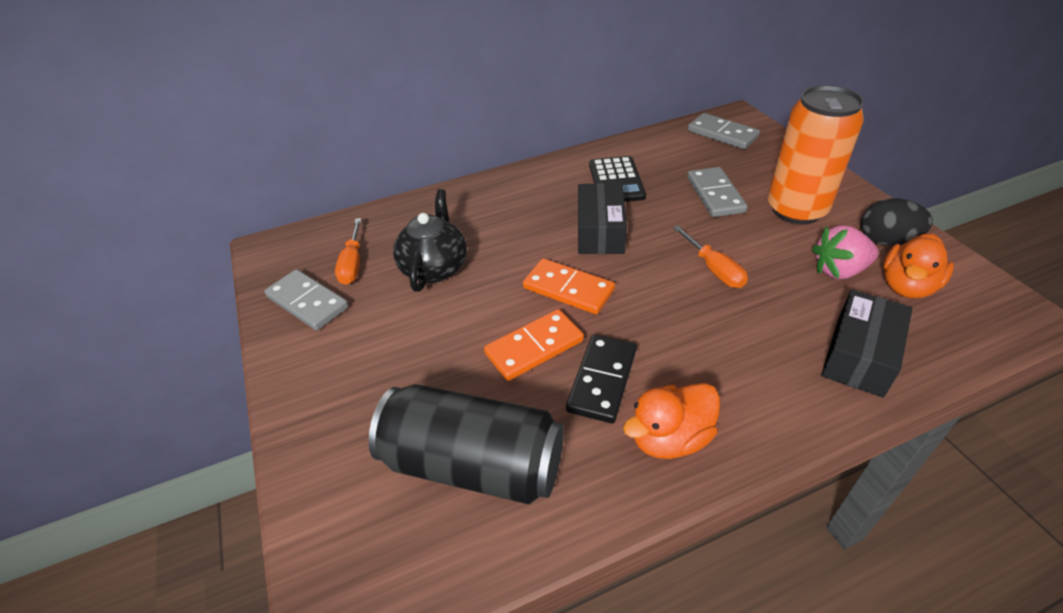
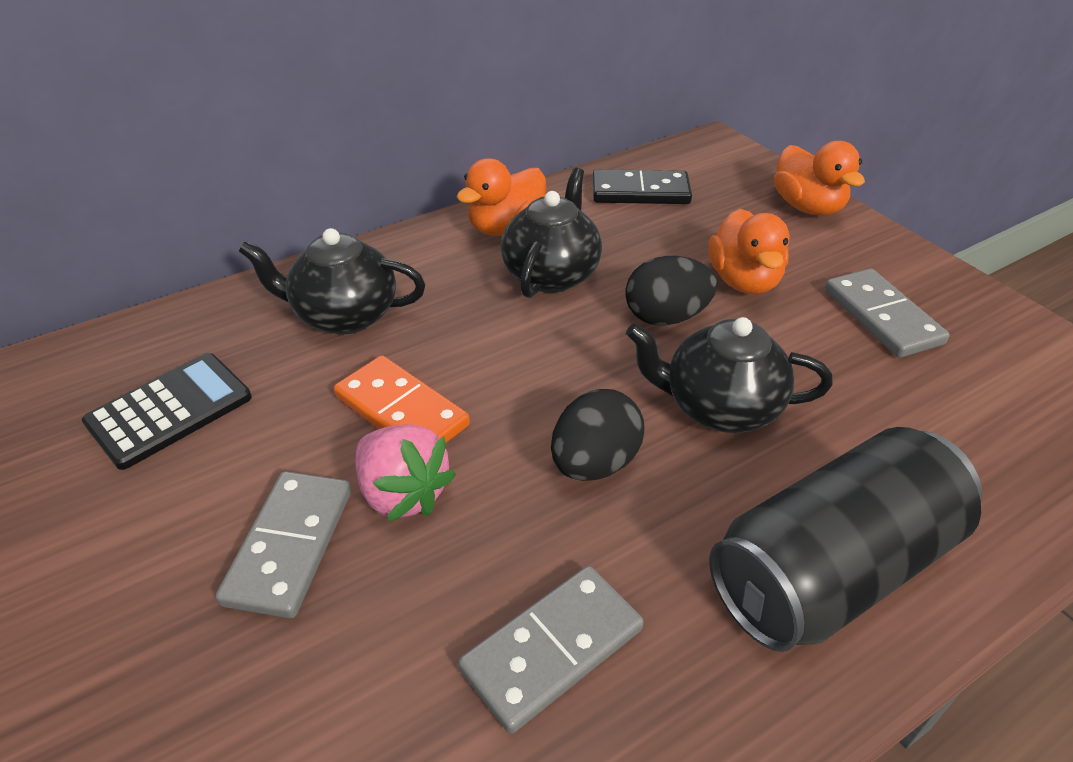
black box: 2 -> 0
black egg: 1 -> 2
black teapot: 1 -> 3
orange can: 1 -> 0
orange domino: 2 -> 1
orange duck: 2 -> 3
orange screwdriver: 2 -> 0

